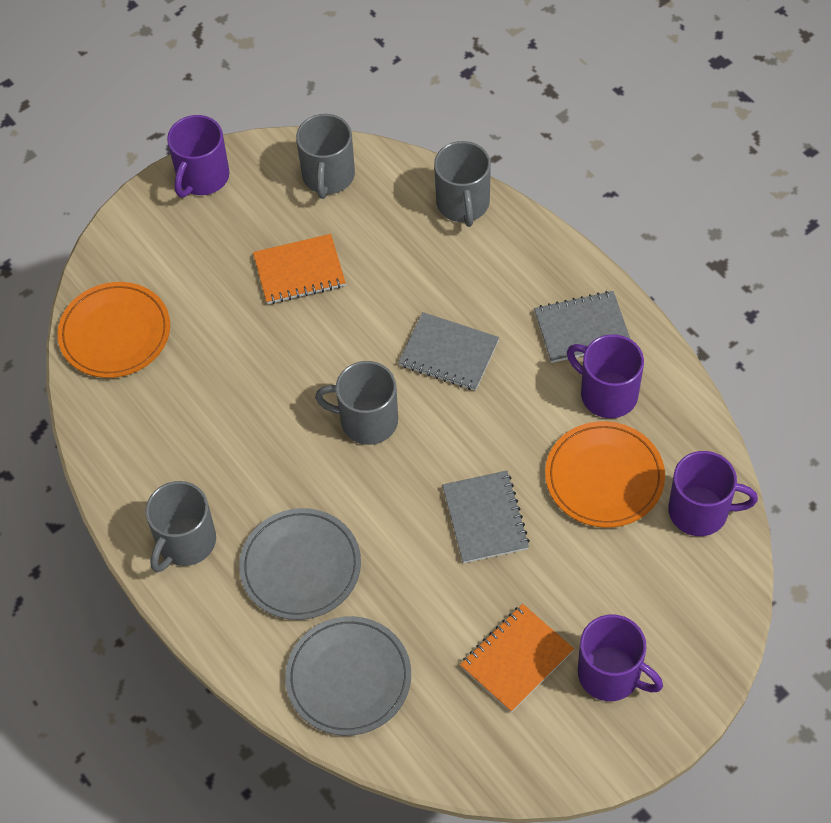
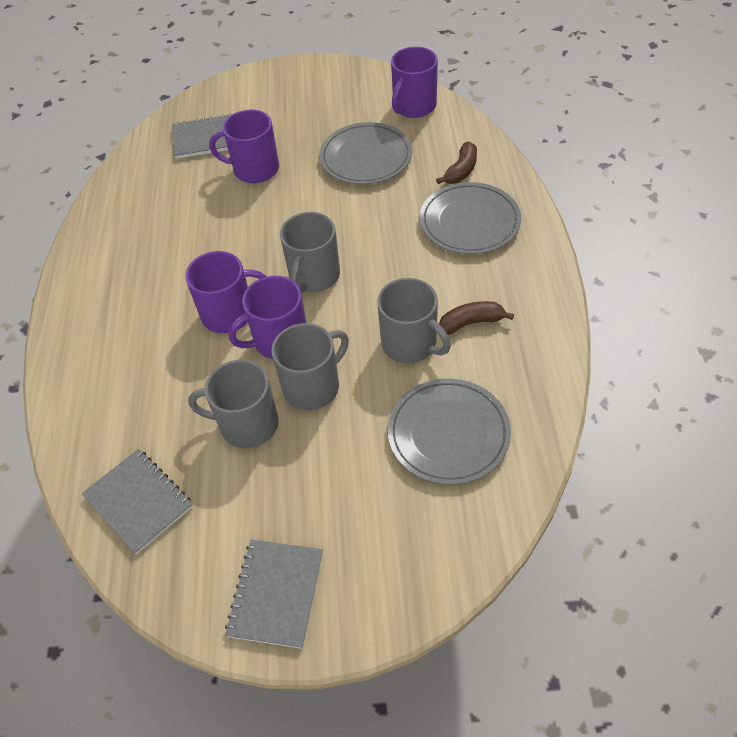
brown banana: 0 -> 2
grey plate: 2 -> 3
orange notebook: 2 -> 0
orange plate: 2 -> 0

